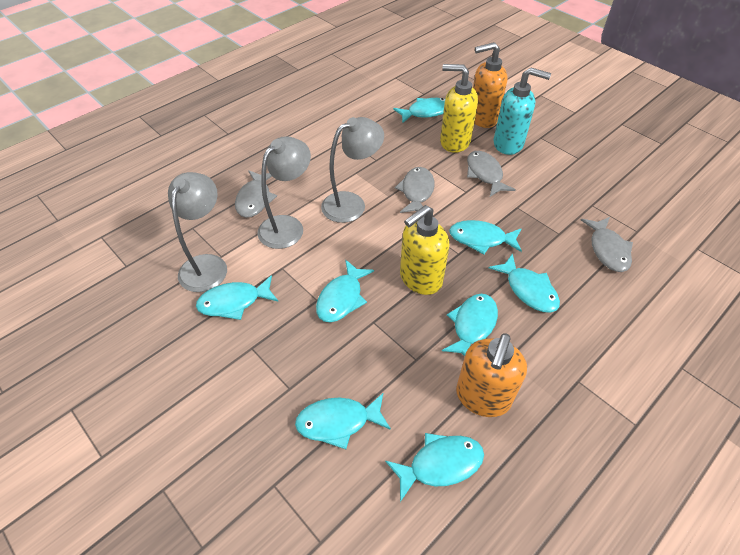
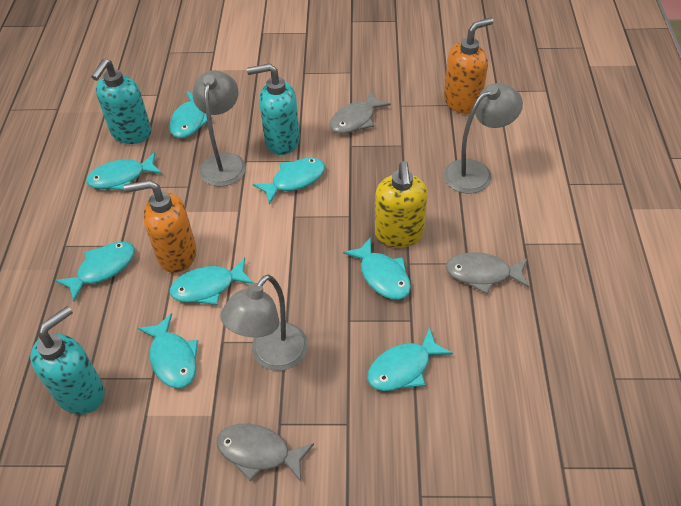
grey fish: 4 -> 3
turquoise soap dispenser: 1 -> 3
yellow soap dispenser: 2 -> 1

